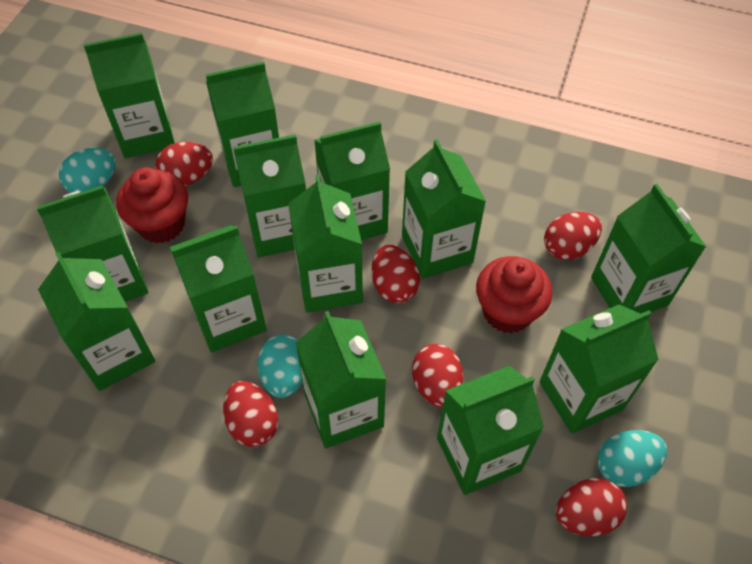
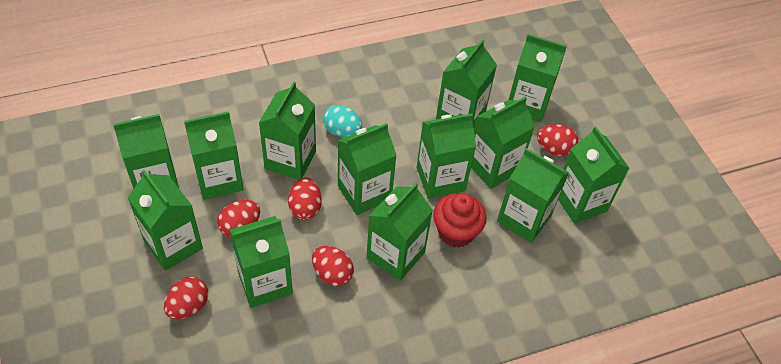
red cupcake: 2 -> 1
red egg: 6 -> 5
turquoise egg: 3 -> 1

